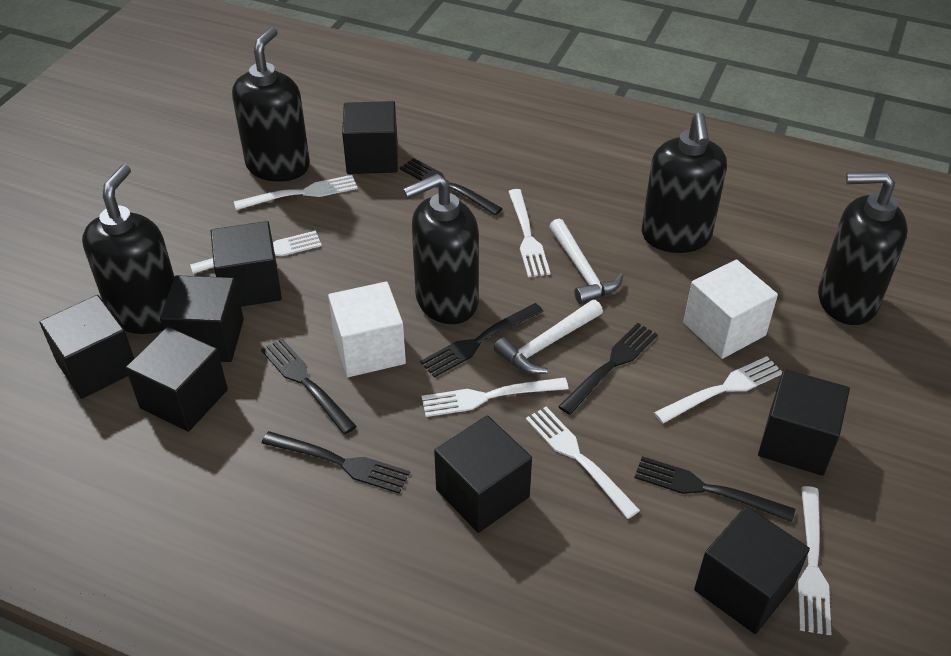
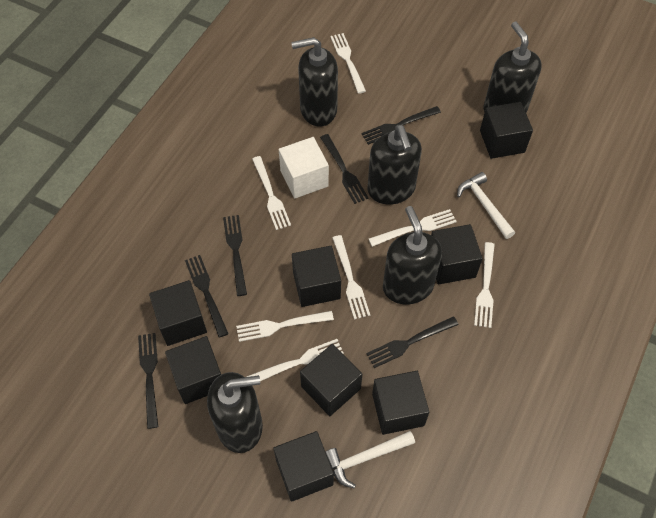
white cube: 2 -> 1

